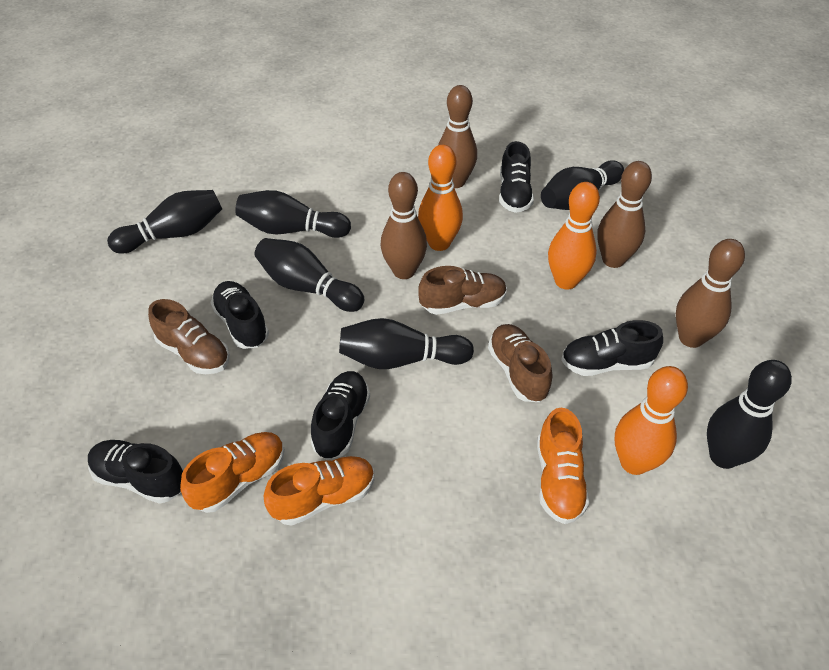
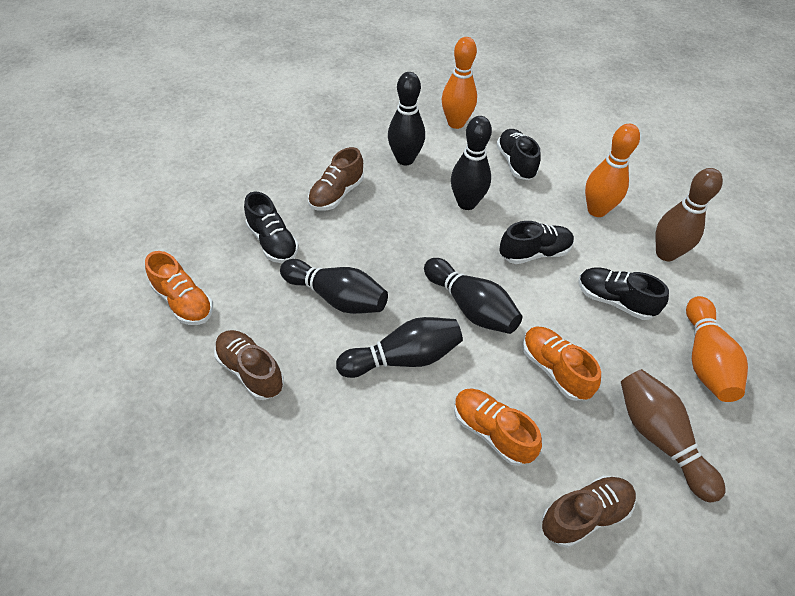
black bowling pin: 6 -> 5
black shoe: 5 -> 4
brown bowling pin: 4 -> 2

